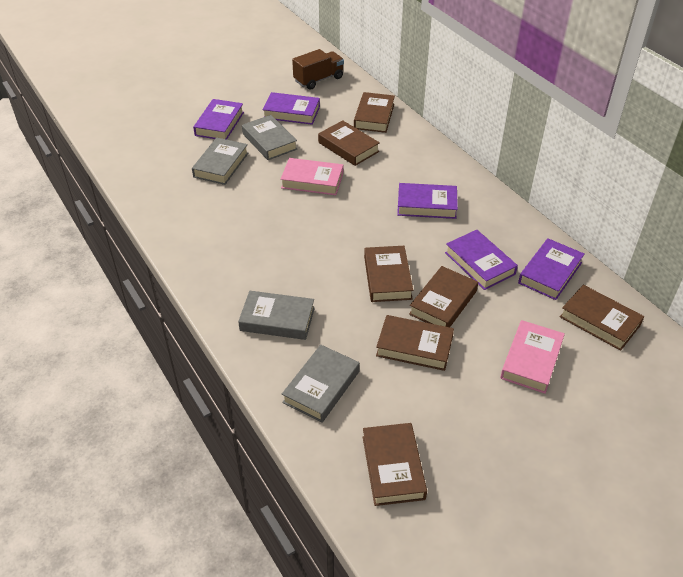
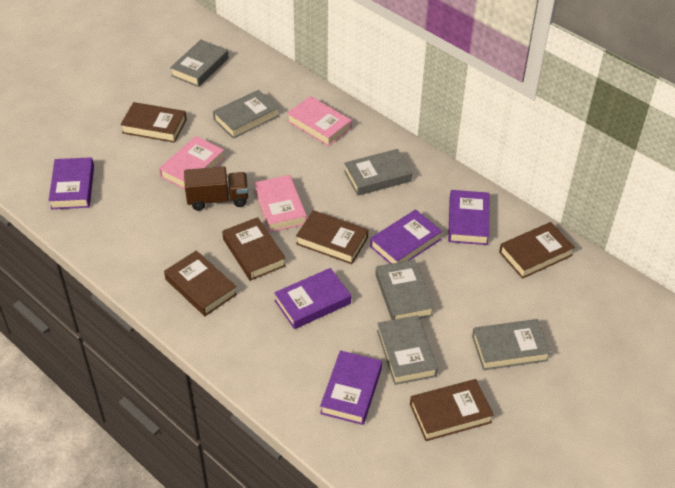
brown book: 7 -> 6
grey book: 4 -> 6
pink book: 2 -> 3

